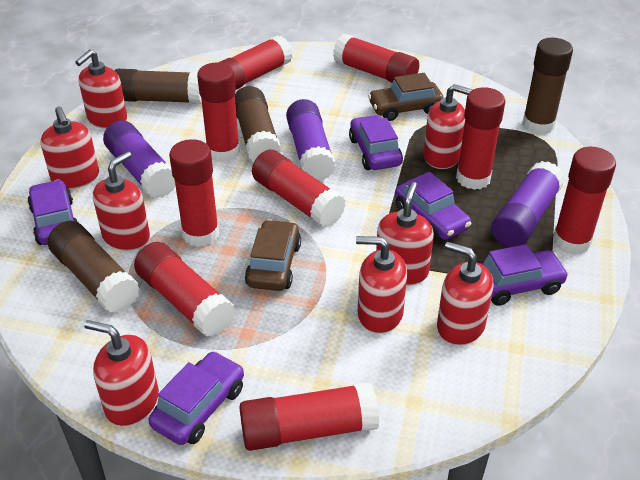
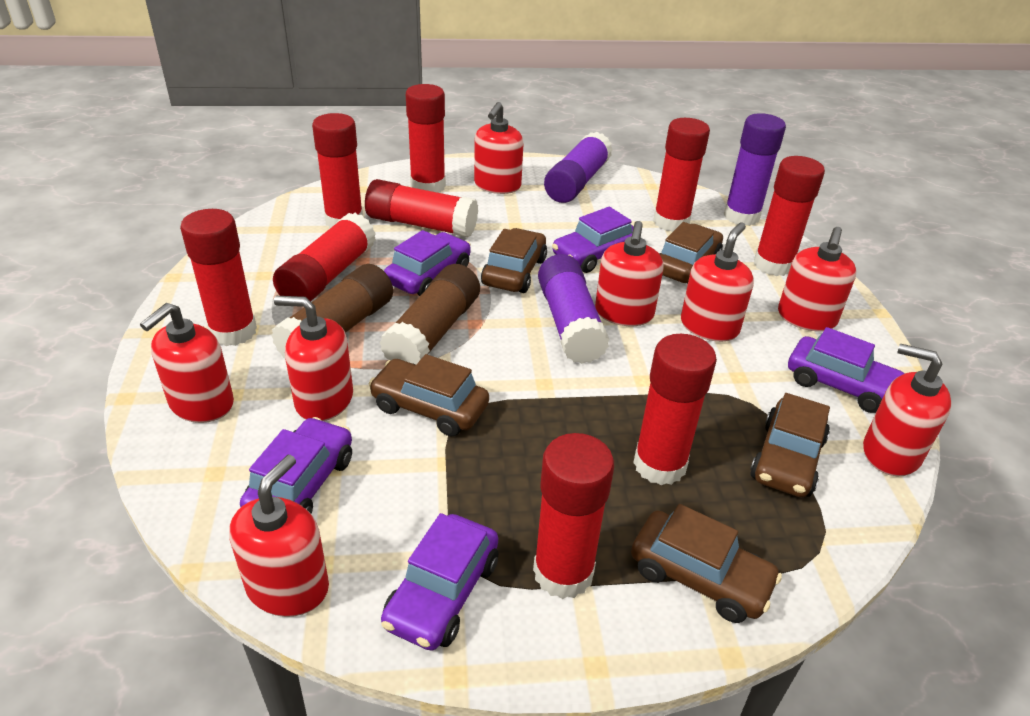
brown car: 2 -> 5
brown glue stick: 4 -> 2

